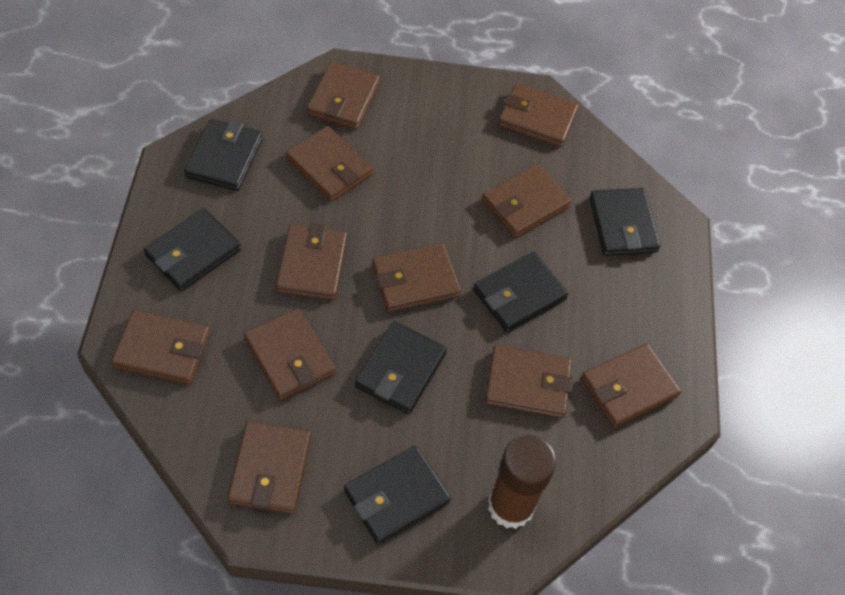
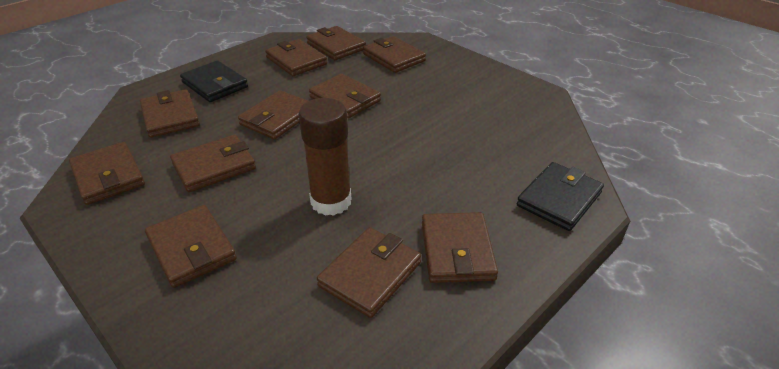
black wallet: 6 -> 2

